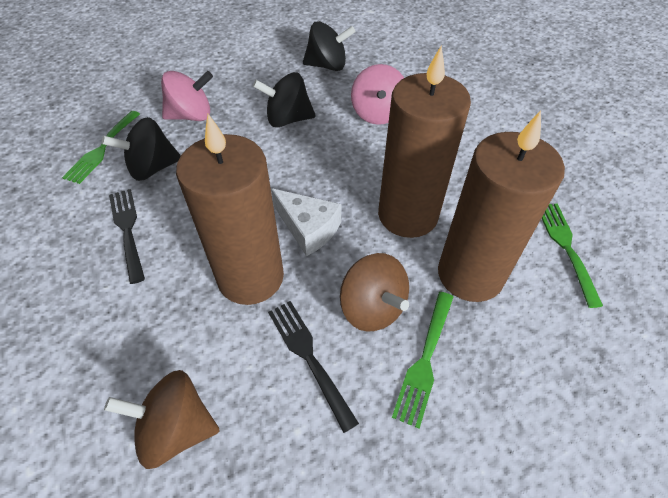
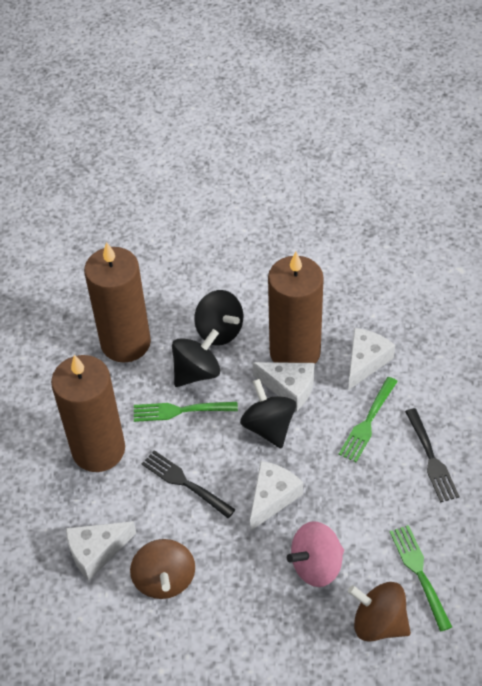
pink spinning top: 2 -> 1
white cheese: 1 -> 4

